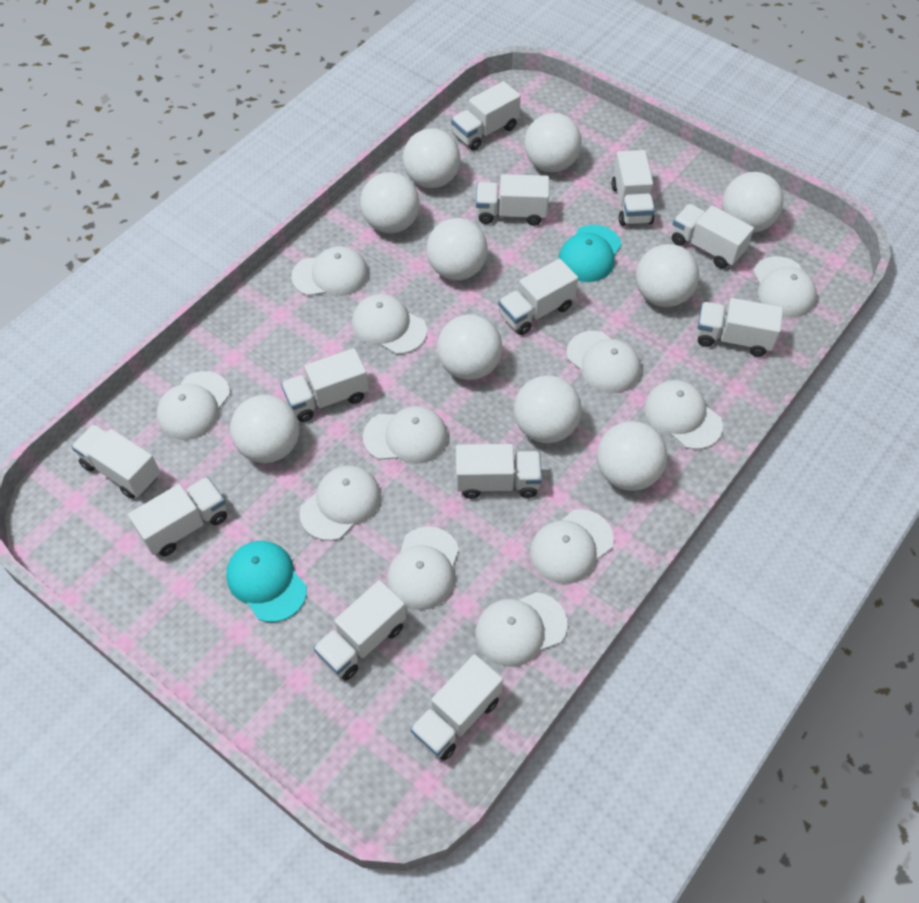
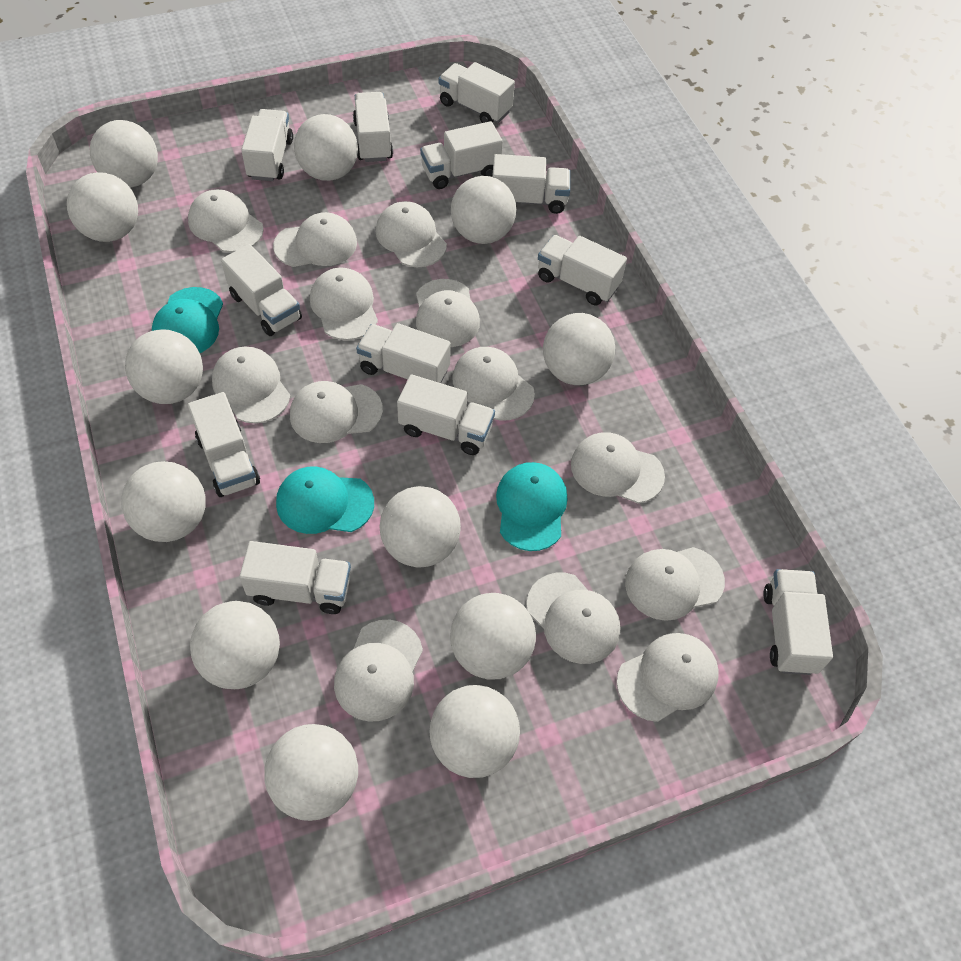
turquoise cap: 2 -> 3
white ball: 10 -> 12
white cap: 11 -> 13

